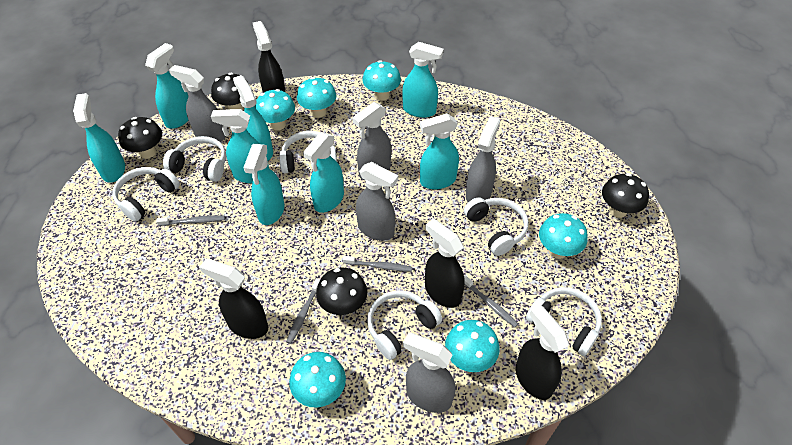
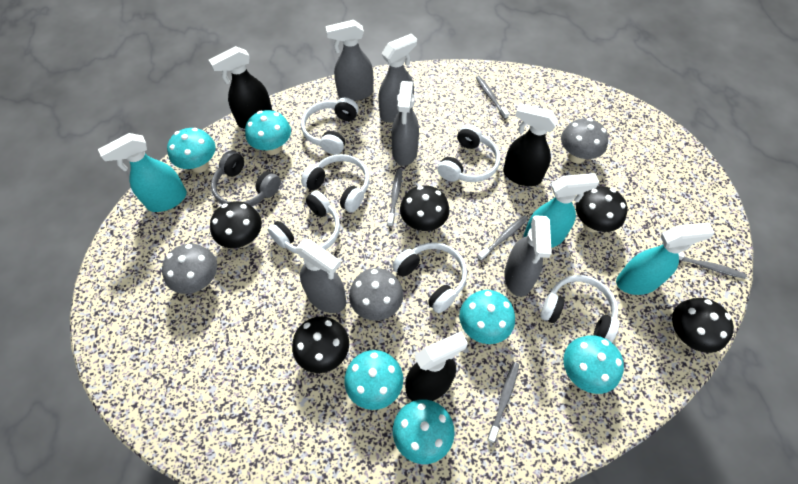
black mushroom: 4 -> 5
black spray bottle: 4 -> 3
grey headphones: 0 -> 1
grey mushroom: 0 -> 3
grey toothbrush: 4 -> 5
turquoise spray bottle: 8 -> 3

